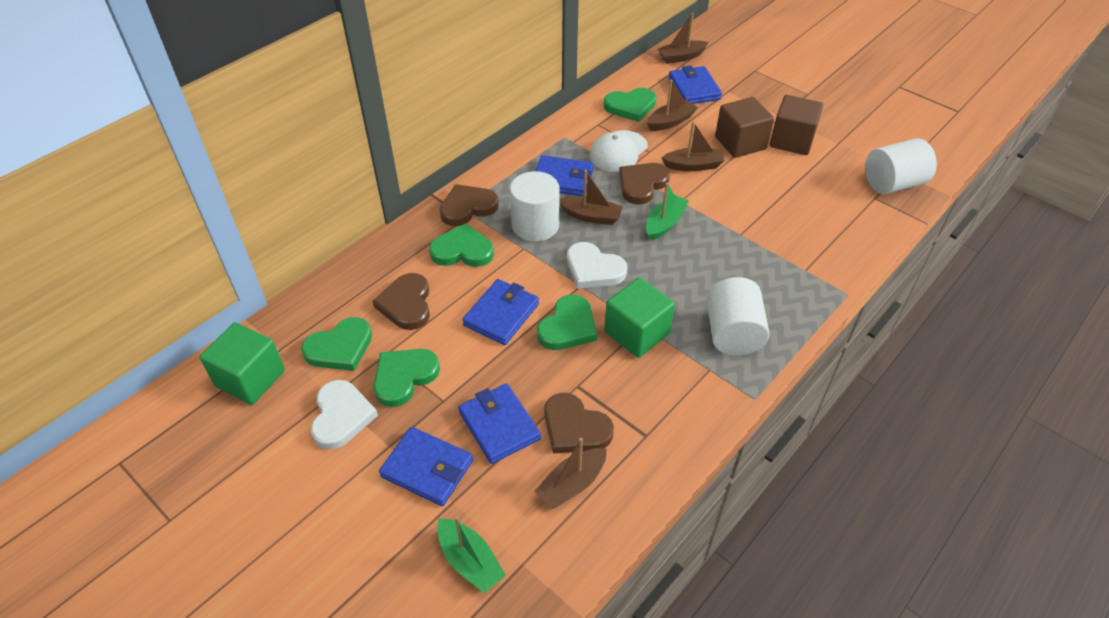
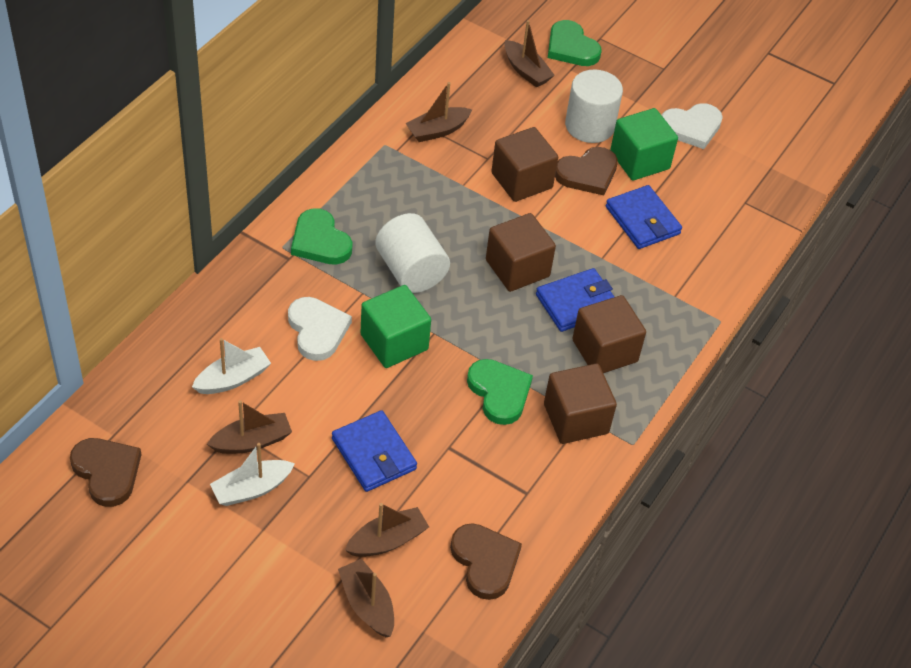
blue wallet: 5 -> 3
brown cube: 2 -> 4
brown heart: 4 -> 3
green boat: 2 -> 0
green heart: 5 -> 3
white boat: 0 -> 2
white cap: 1 -> 0
white cylinder: 3 -> 2

